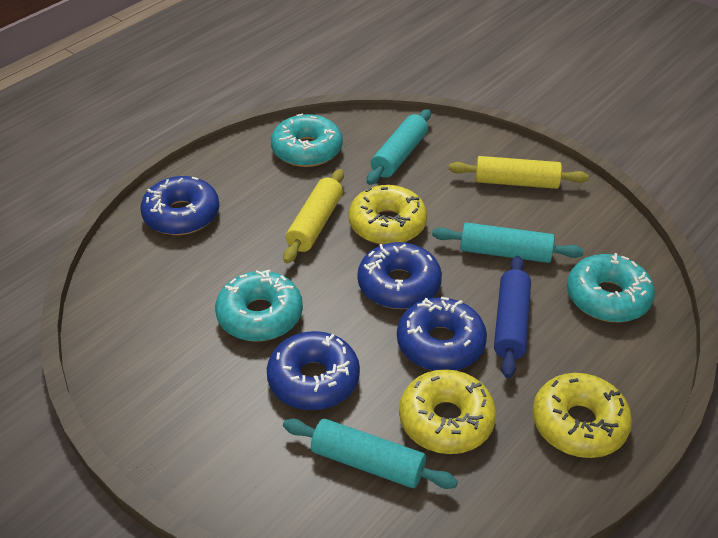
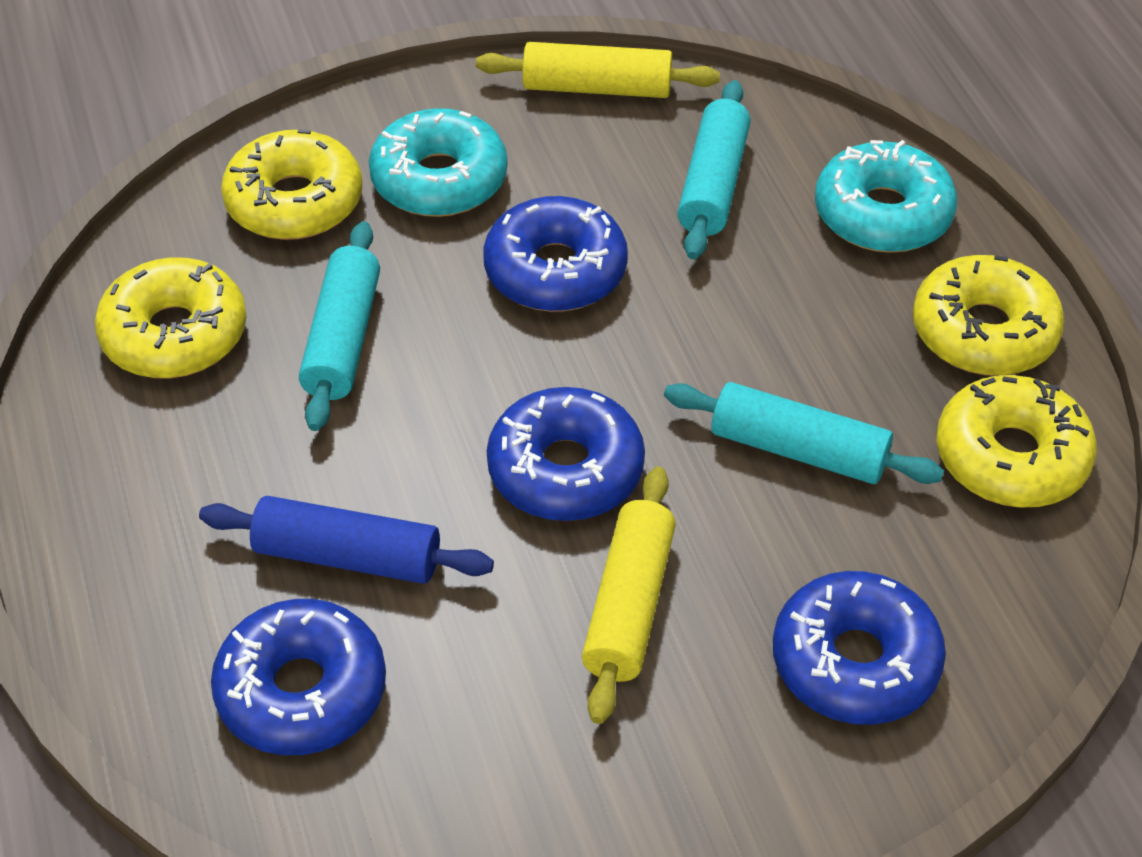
turquoise donut: 3 -> 2
yellow donut: 3 -> 4

